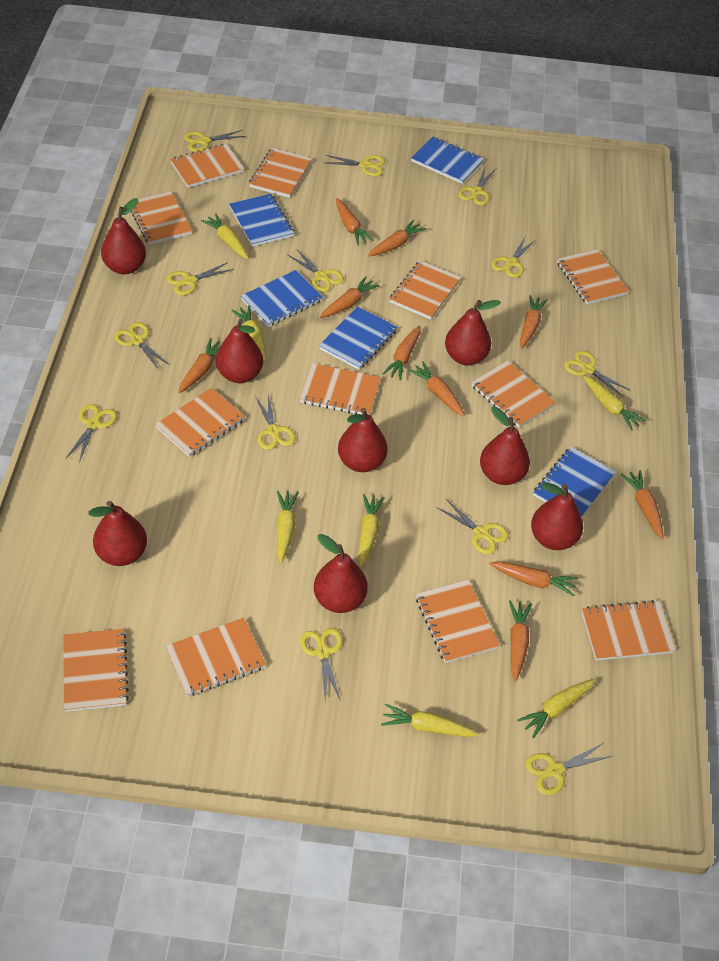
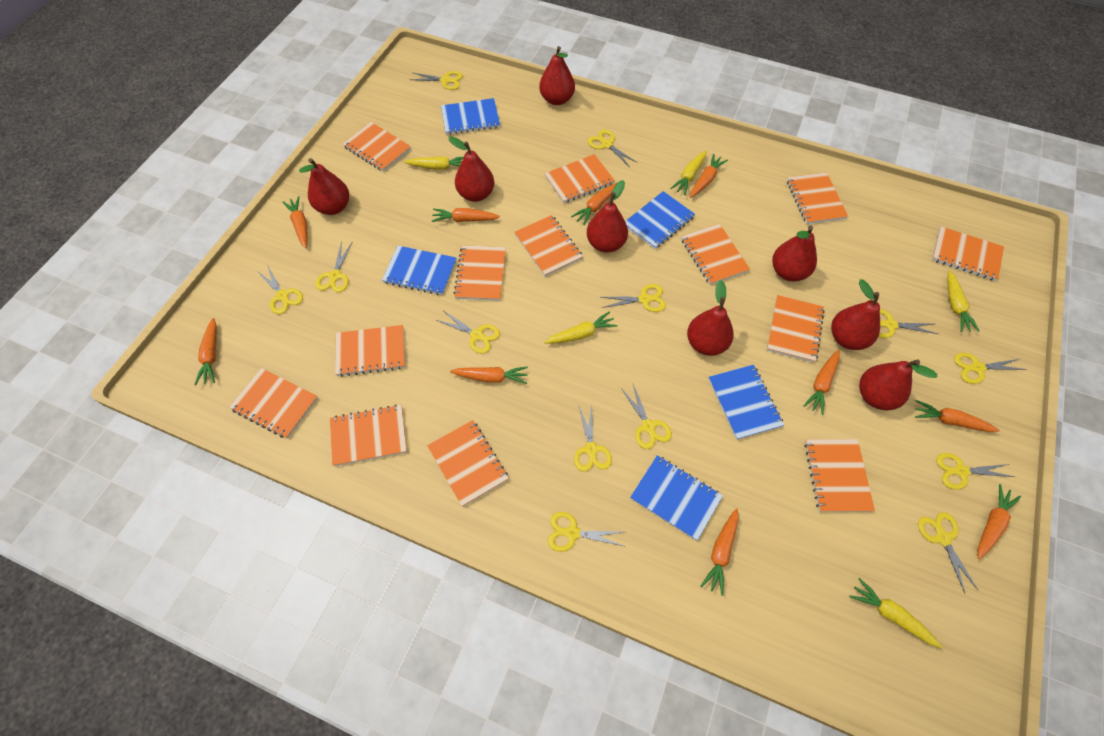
orange notebook: 12 -> 13
yellow carrot: 7 -> 5

